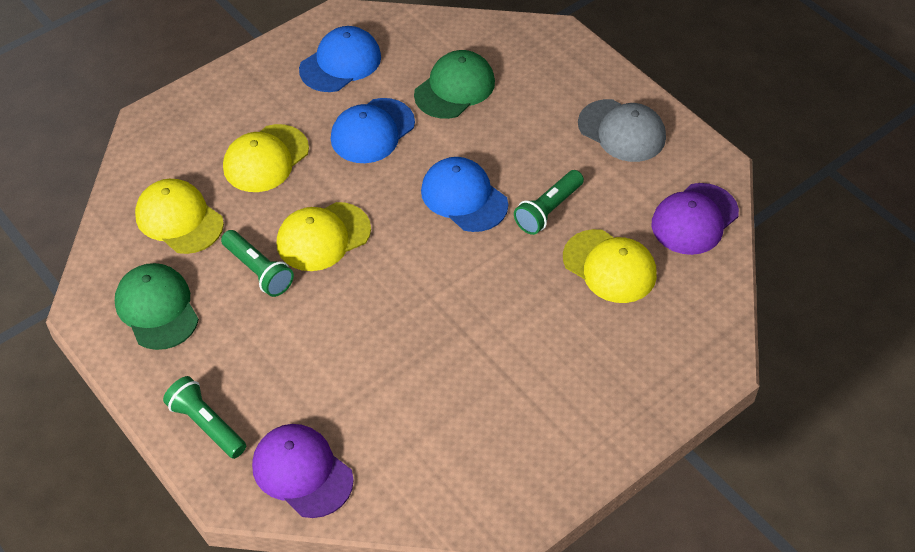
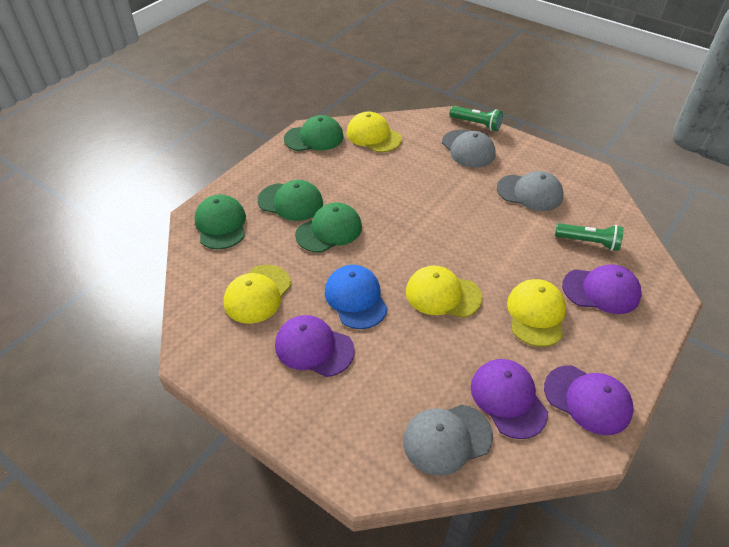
blue cap: 3 -> 1
green cap: 2 -> 4
green flashlight: 3 -> 2
grey cap: 1 -> 3
purple cap: 2 -> 4

